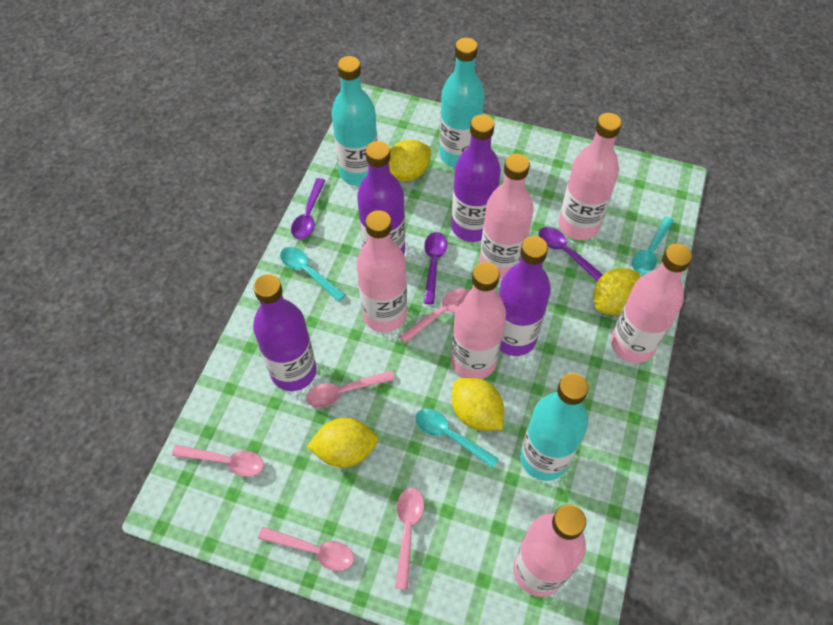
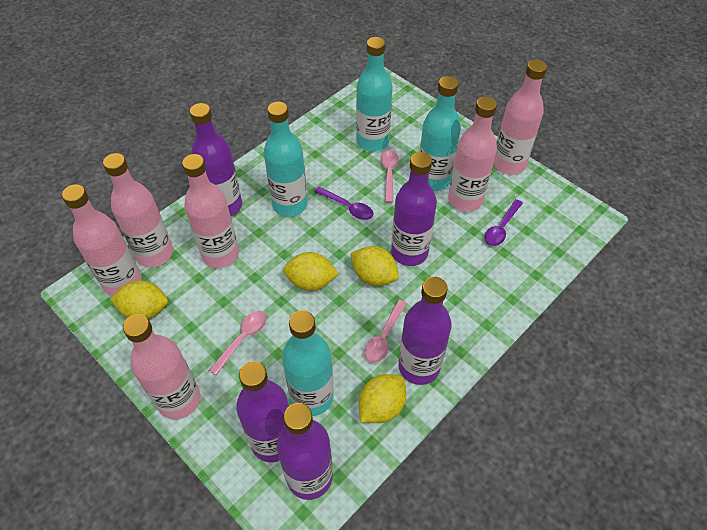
pink spoon: 5 -> 3
purple bottle: 4 -> 5
purple spoon: 3 -> 2
turquoise bottle: 3 -> 4
turquoise spoon: 3 -> 0

